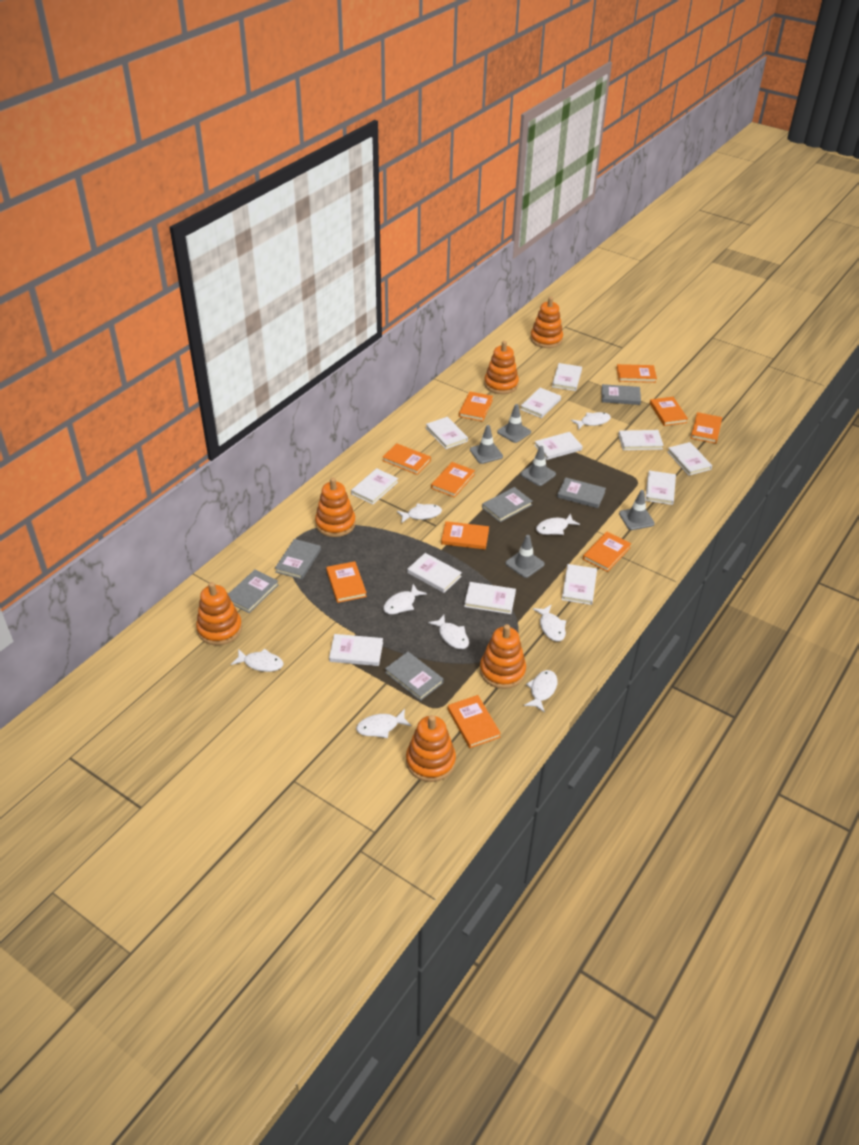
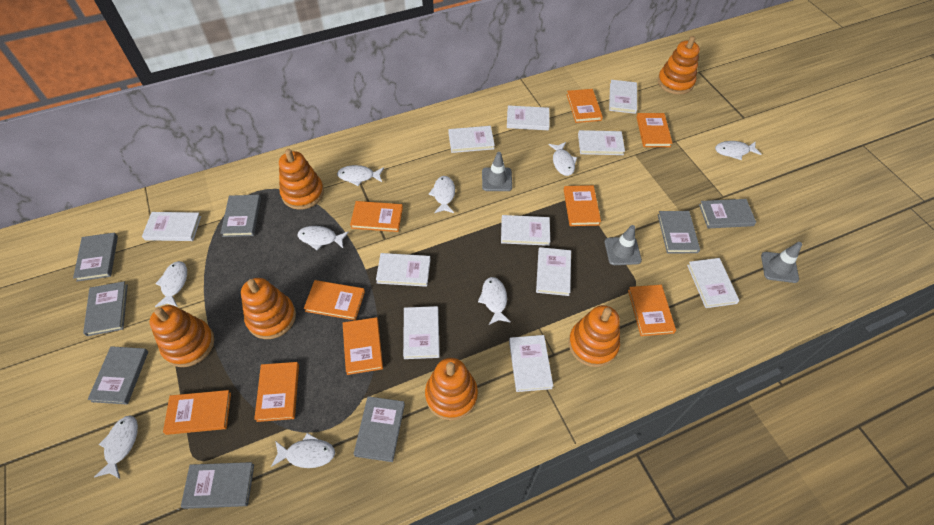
grey book: 6 -> 8
grey traffic cone: 5 -> 3
orange book: 10 -> 9
white book: 12 -> 11

